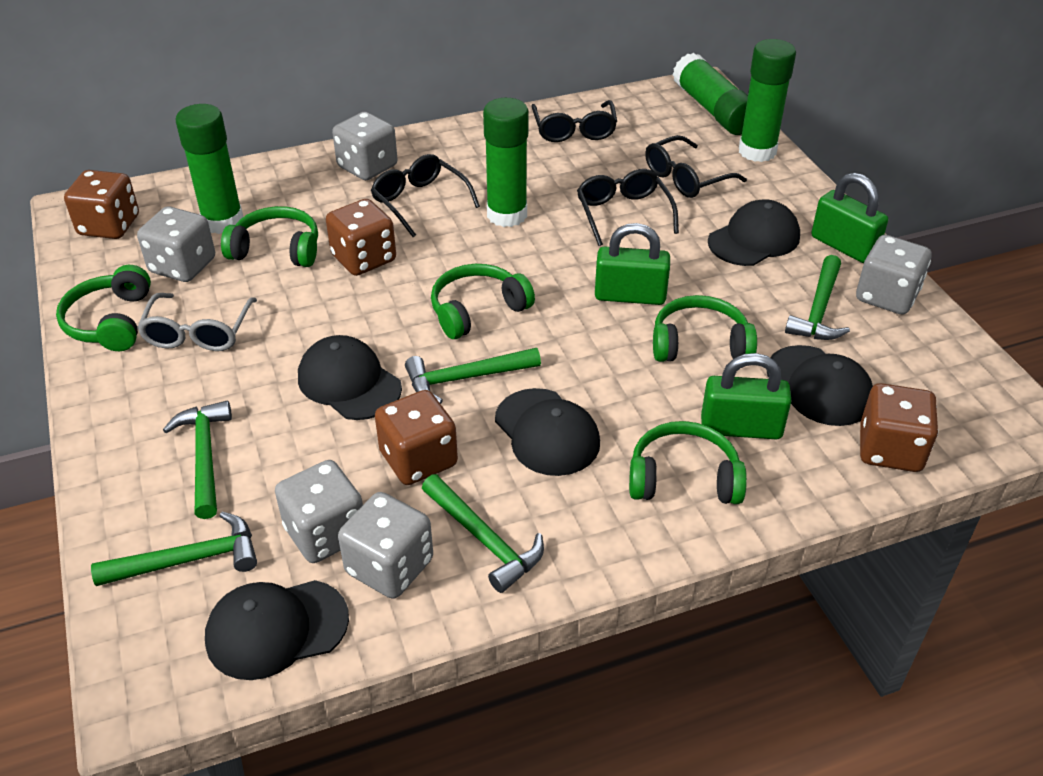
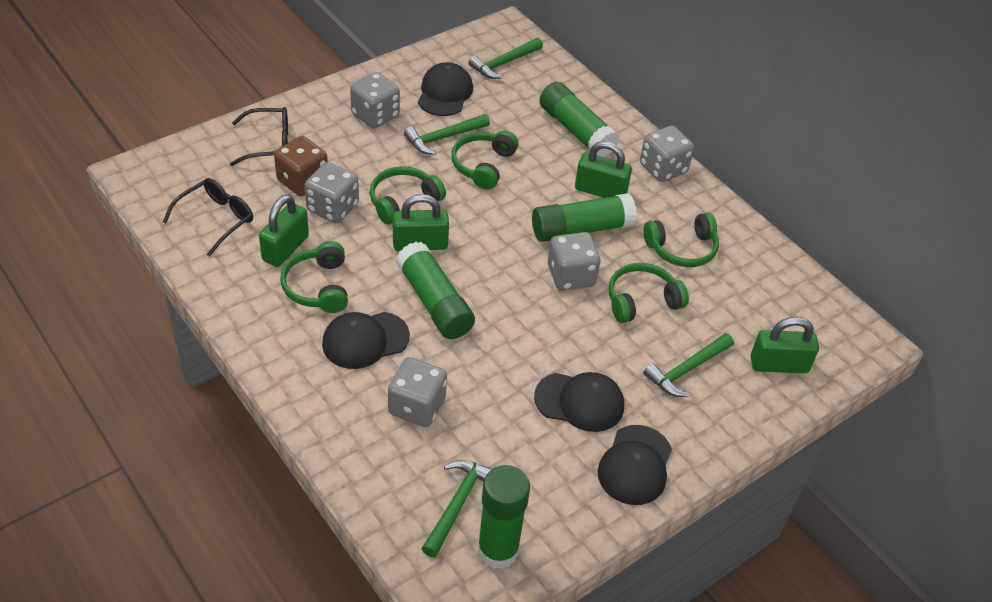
black cap: 5 -> 4
black glasses: 4 -> 2
brown dice: 4 -> 1
green hammer: 5 -> 4
green padlock: 3 -> 4
grey glasses: 1 -> 0

